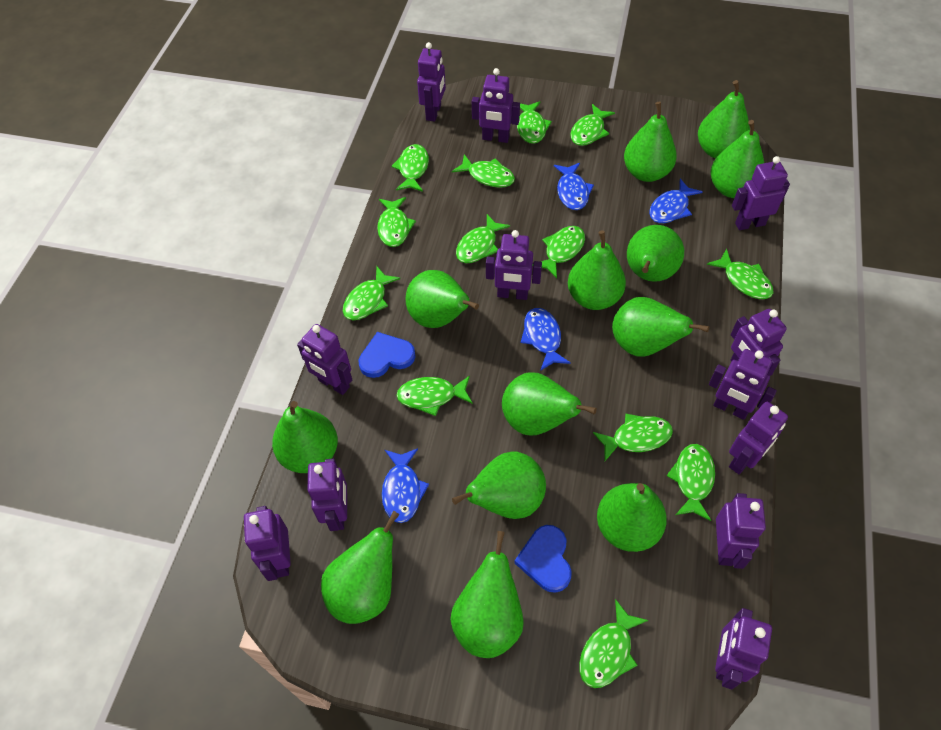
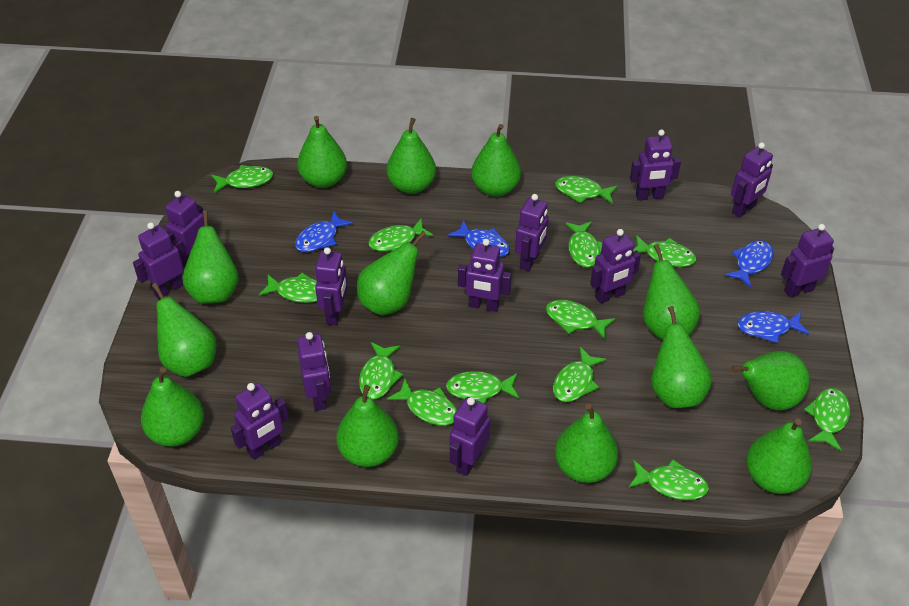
blue heart: 2 -> 0

